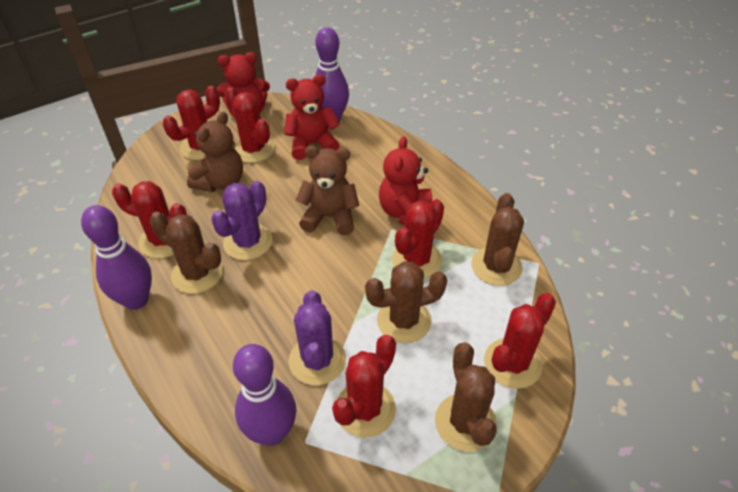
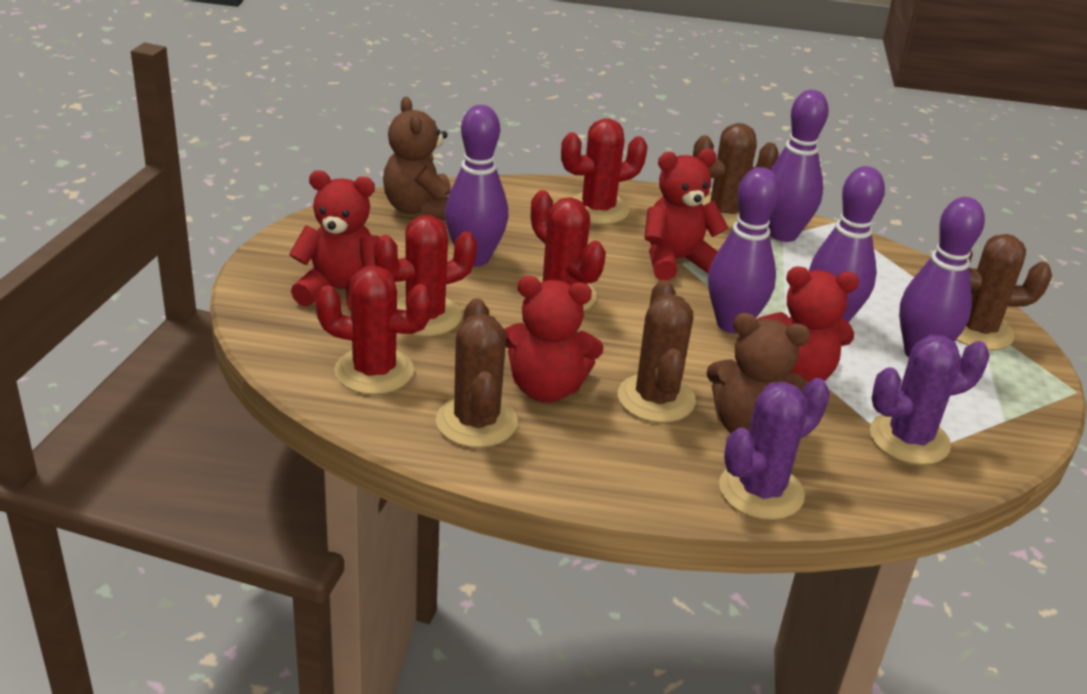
purple bowling pin: 3 -> 5
red cactus: 6 -> 4
red teddy bear: 3 -> 4

